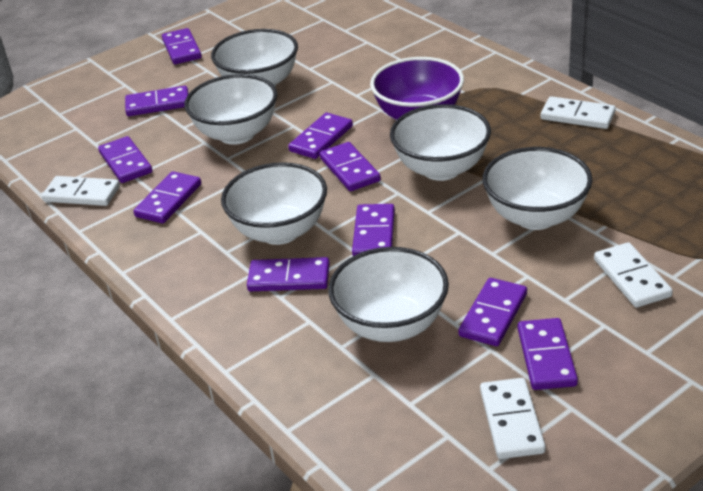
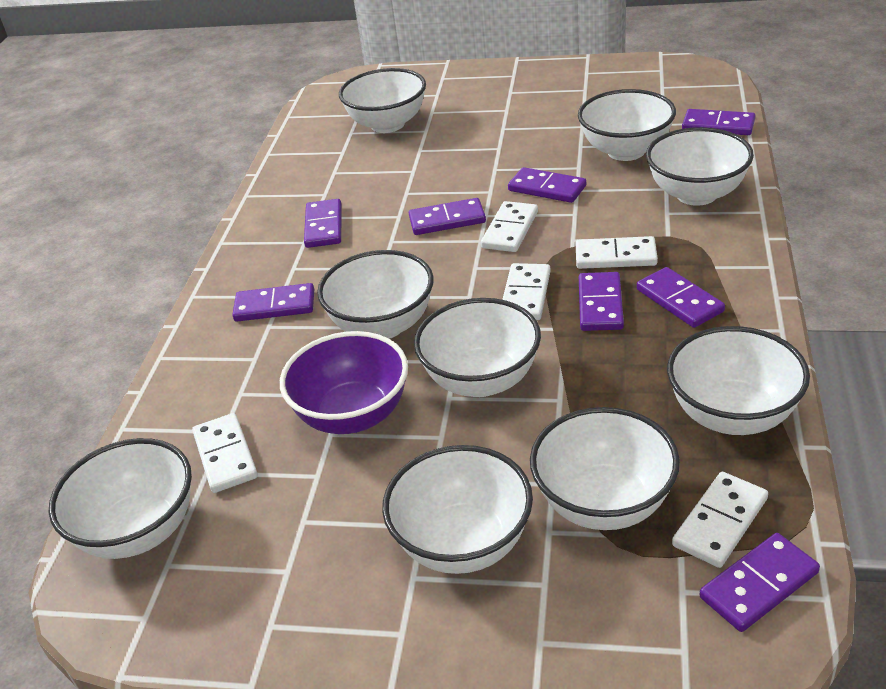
purple domino: 10 -> 8
white bowl: 6 -> 9
white domino: 4 -> 5

